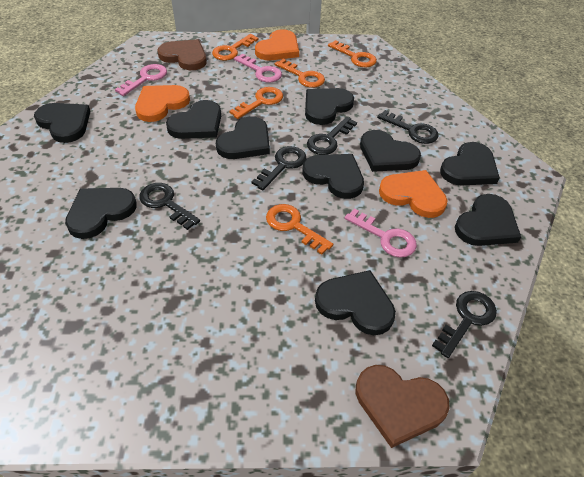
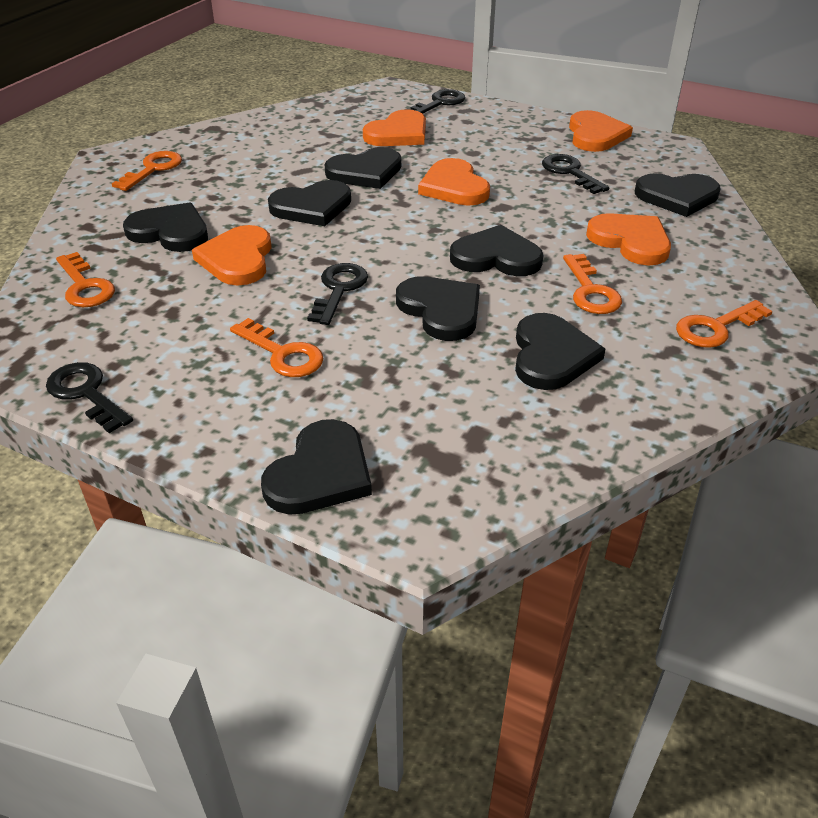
black heart: 10 -> 8
black key: 5 -> 4
brown heart: 2 -> 0
orange heart: 3 -> 5
pink key: 3 -> 0

